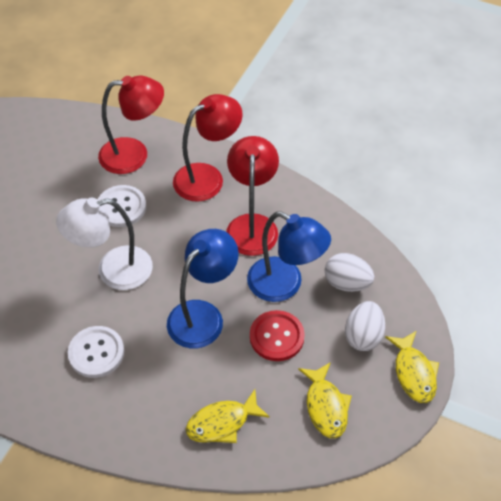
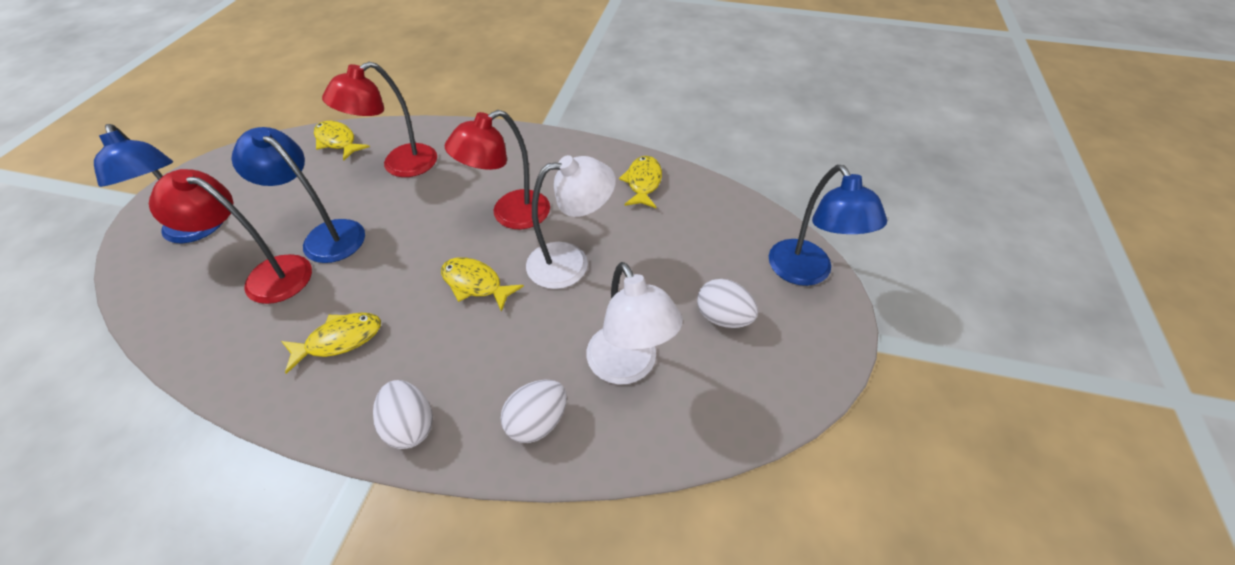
blue lamp: 2 -> 3
red button: 1 -> 0
white button: 2 -> 0
white egg: 2 -> 3
white lamp: 1 -> 2
yellow fish: 3 -> 4

